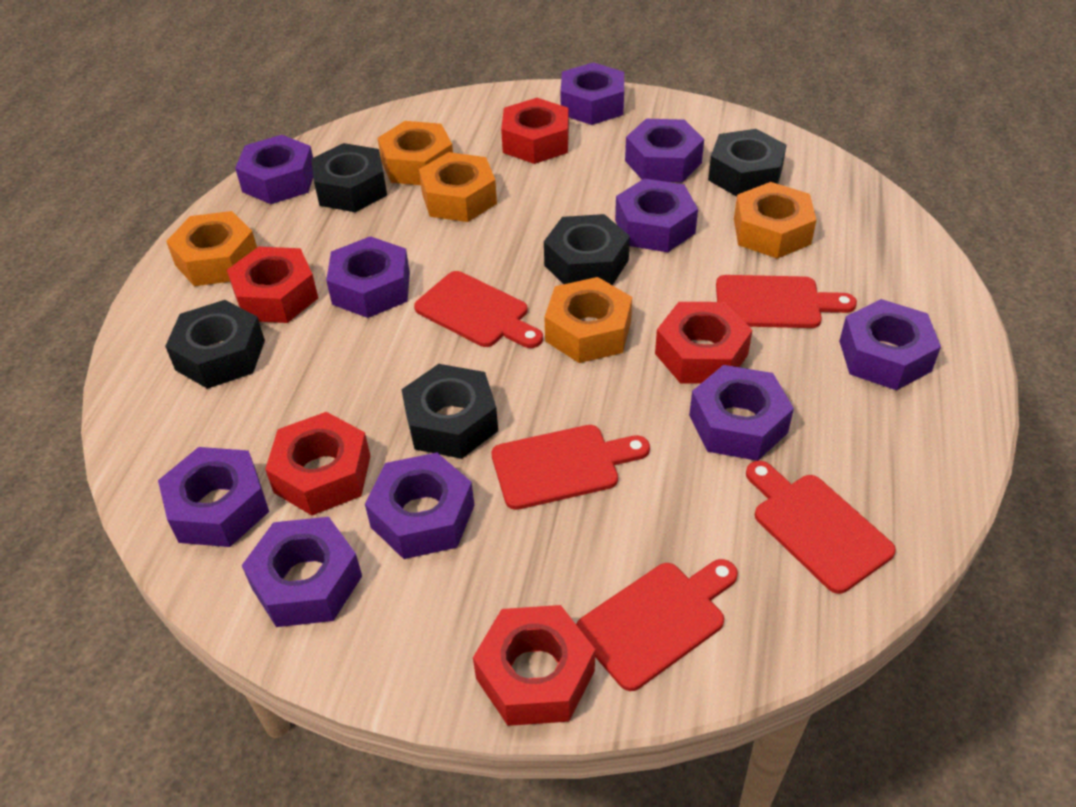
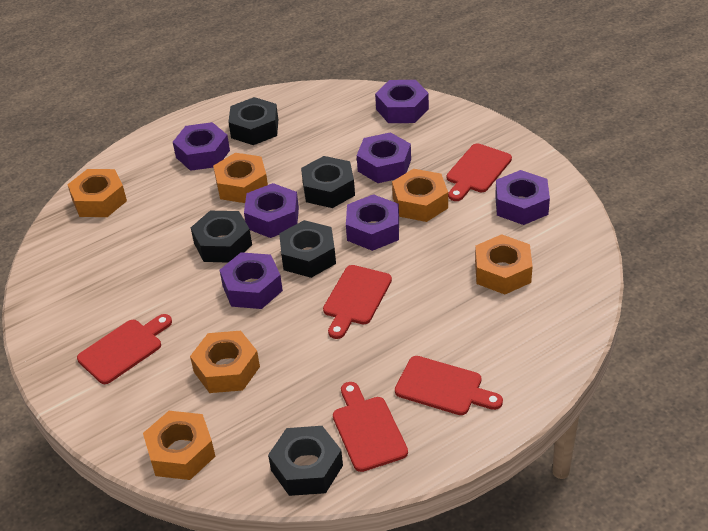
orange nut: 5 -> 6
purple nut: 10 -> 7
red nut: 5 -> 0

